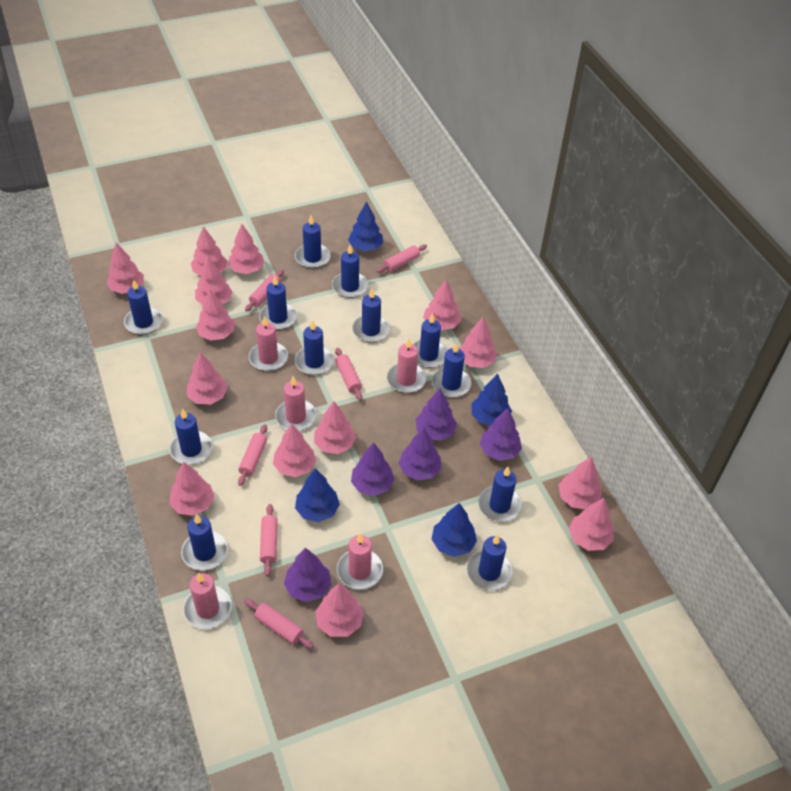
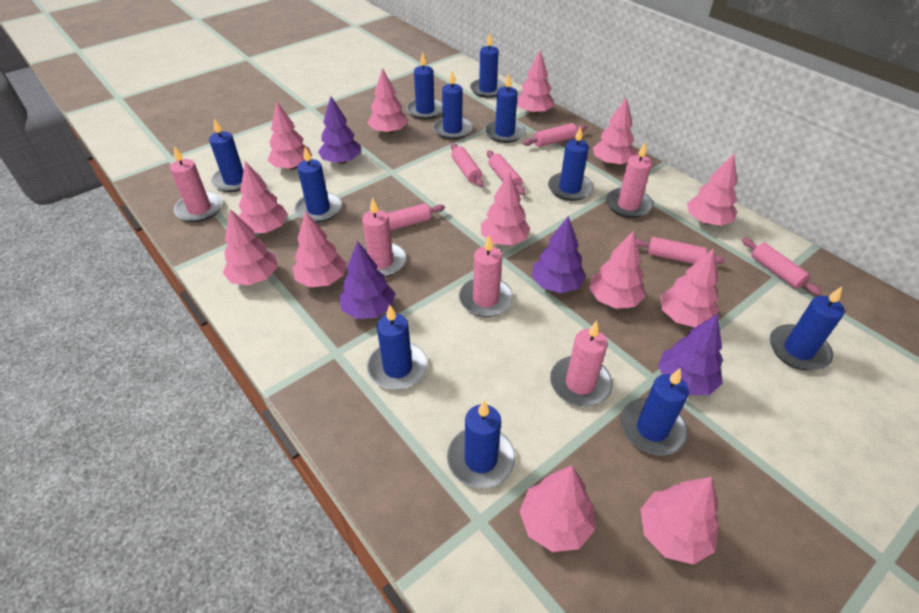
blue candle: 12 -> 11
blue tree: 4 -> 0
pink tree: 14 -> 13
purple tree: 5 -> 4

